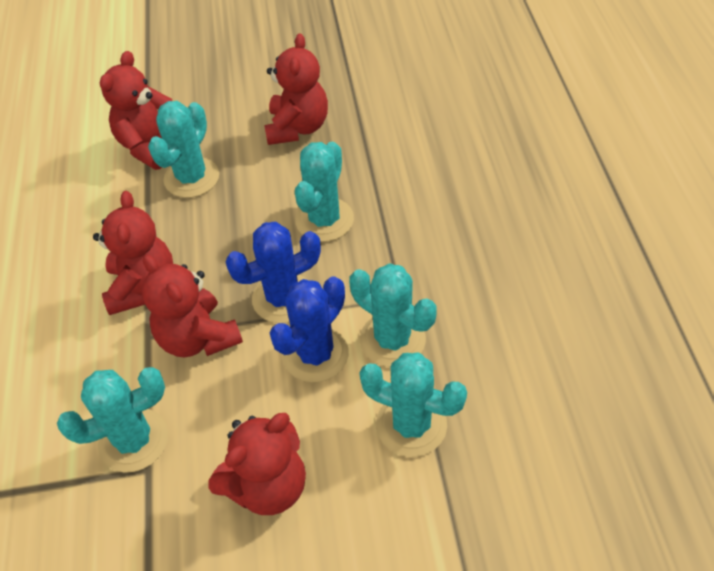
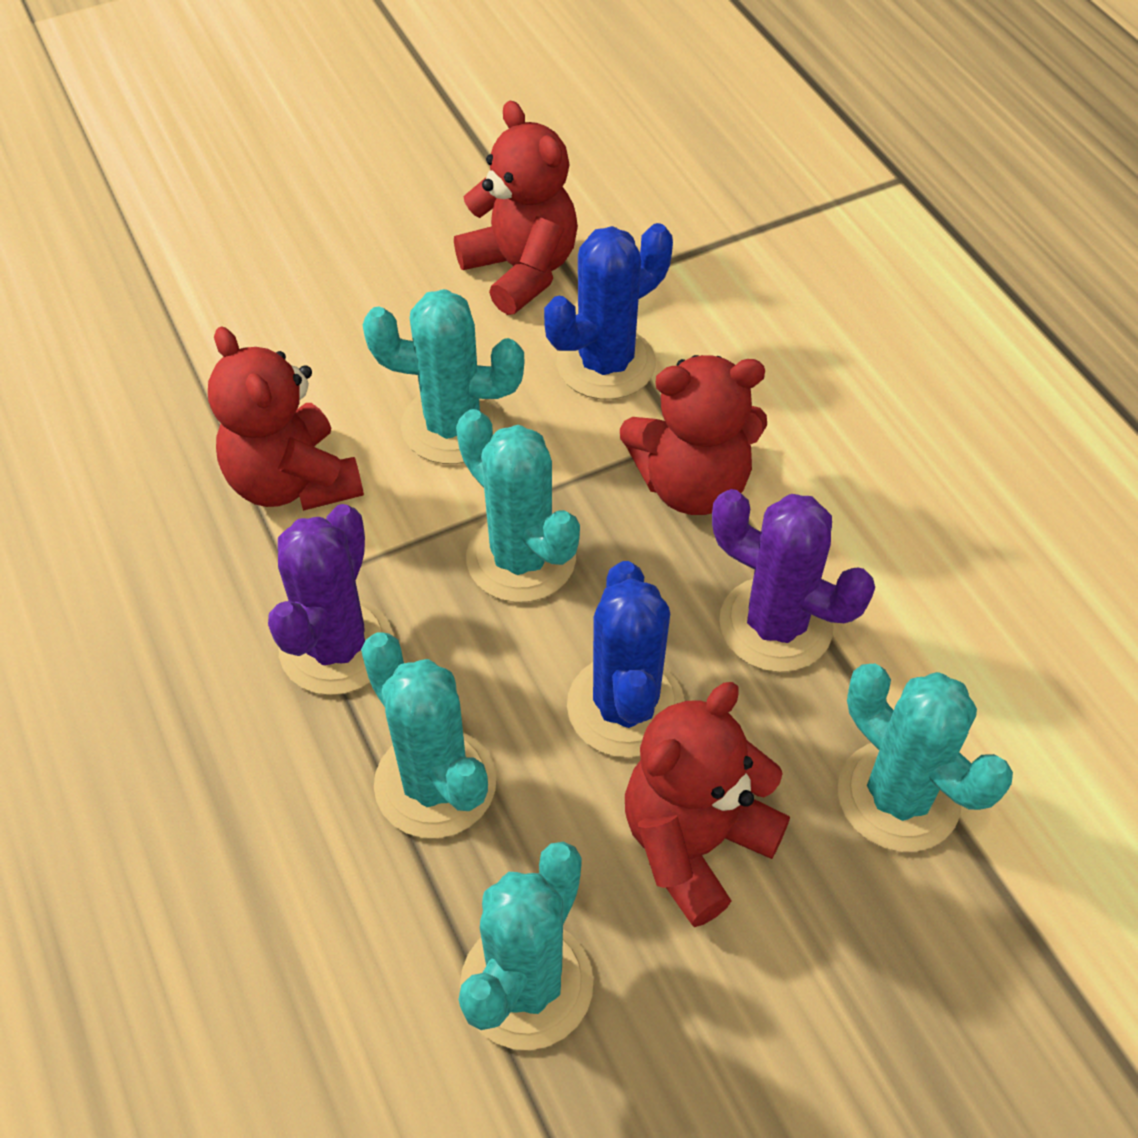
purple cactus: 0 -> 2
red teddy bear: 5 -> 4

